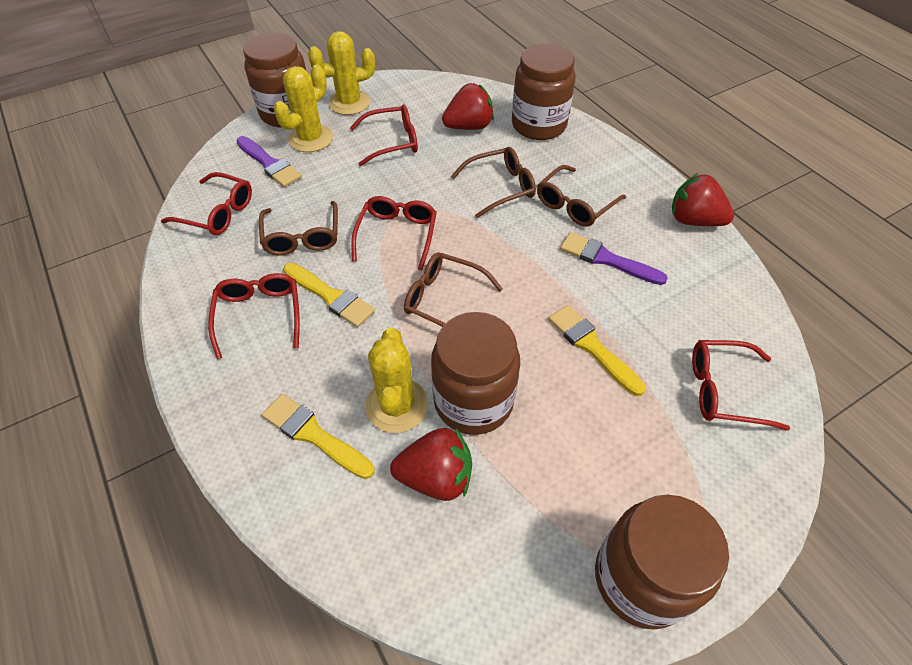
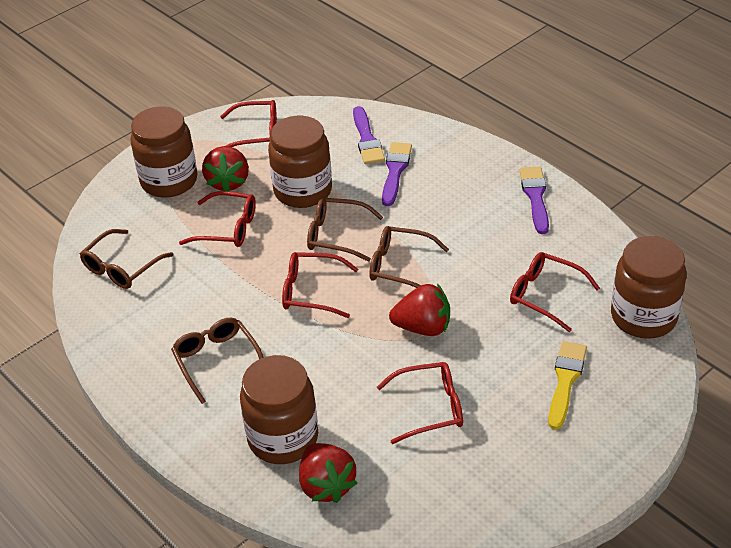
purple brush: 2 -> 3
yellow brush: 3 -> 1
yellow cactus: 3 -> 0

